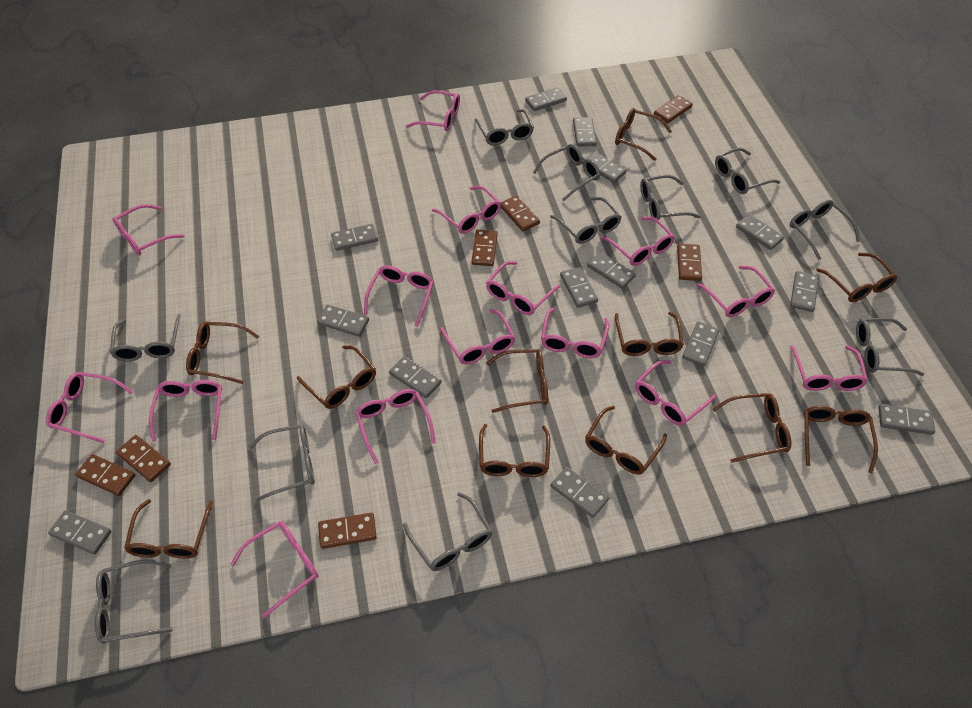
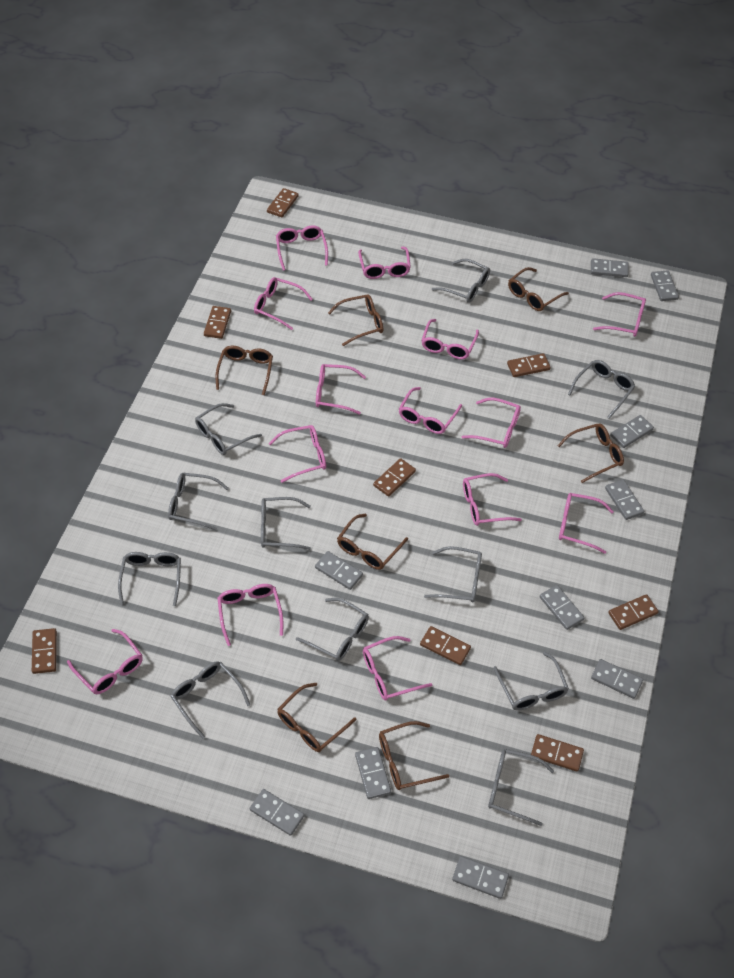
brown domino: 7 -> 8
brown glasses: 11 -> 7
grey domino: 14 -> 10
pink glasses: 15 -> 14

